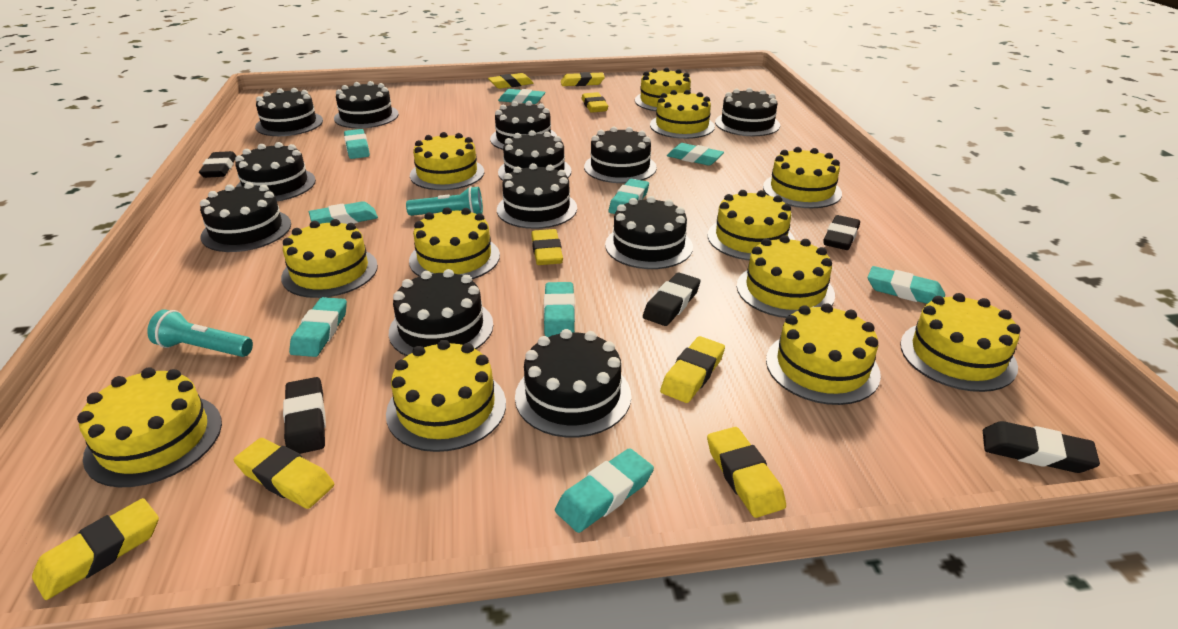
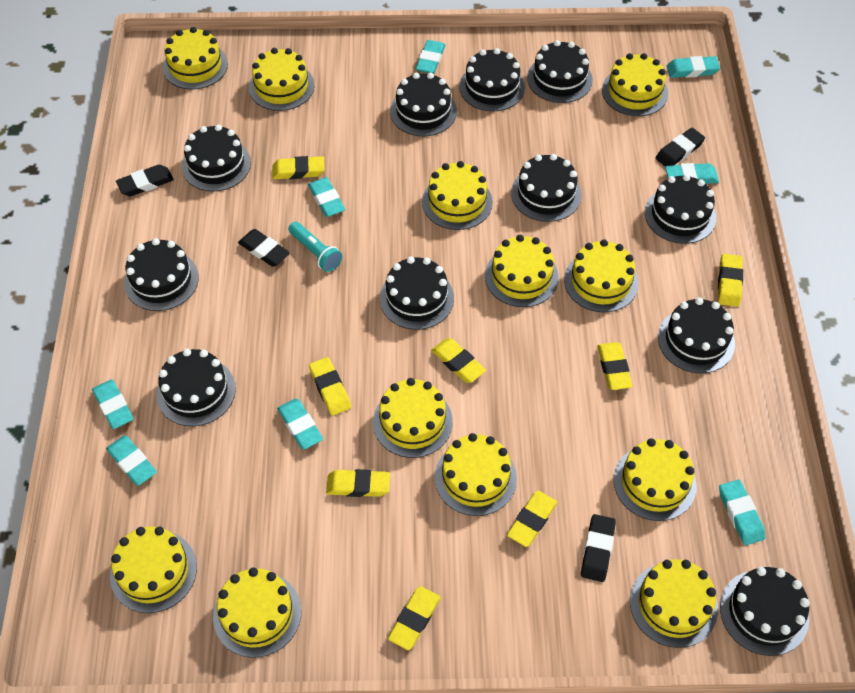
black cake: 12 -> 11
black eraser: 5 -> 4
turquoise eraser: 9 -> 8
turquoise flashlight: 2 -> 1

